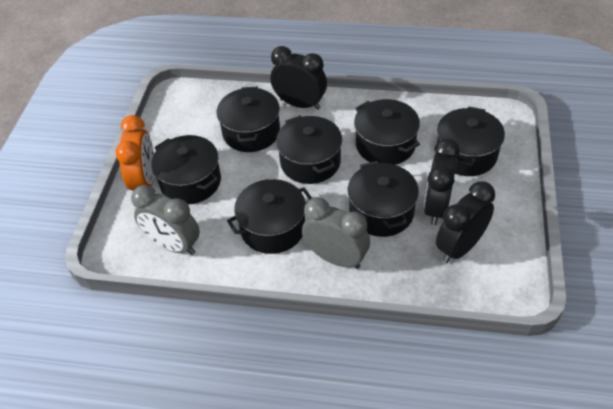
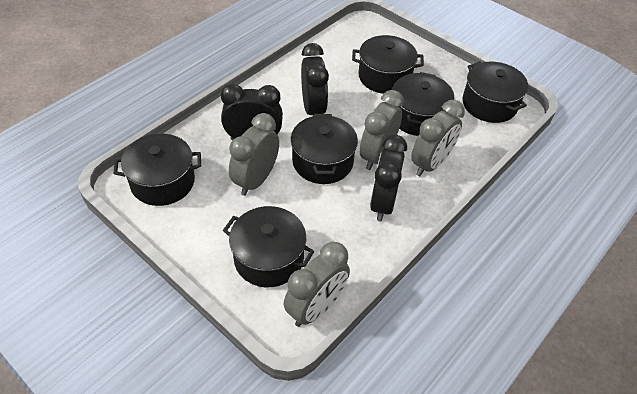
black pot: 7 -> 6
grey clock: 2 -> 4
orange clock: 1 -> 0

